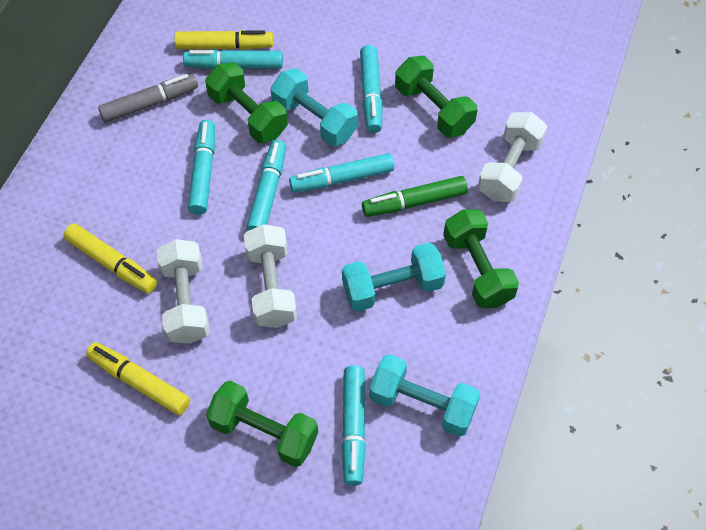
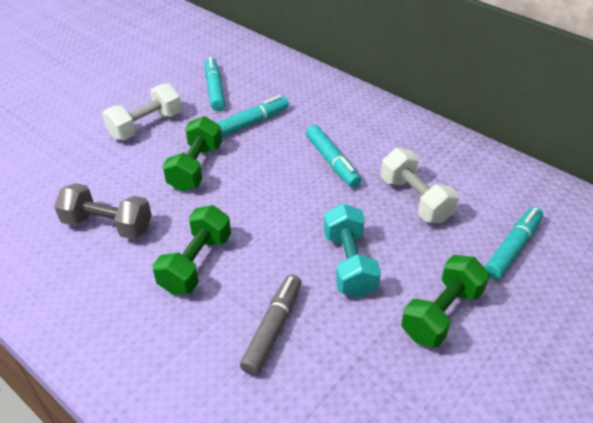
green dumbbell: 4 -> 3
green marker: 1 -> 0
grey dumbbell: 0 -> 1
turquoise dumbbell: 3 -> 1
turquoise marker: 6 -> 4
white dumbbell: 3 -> 2
yellow marker: 3 -> 0

